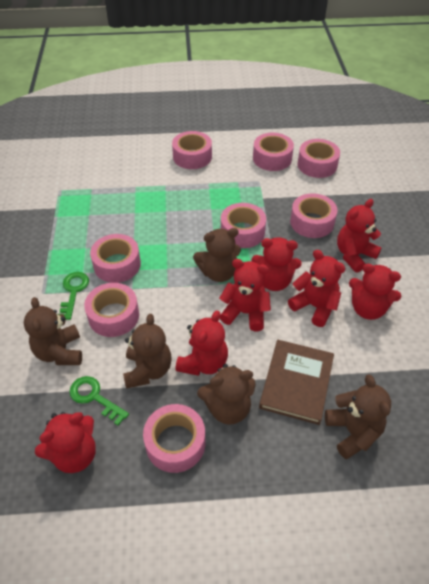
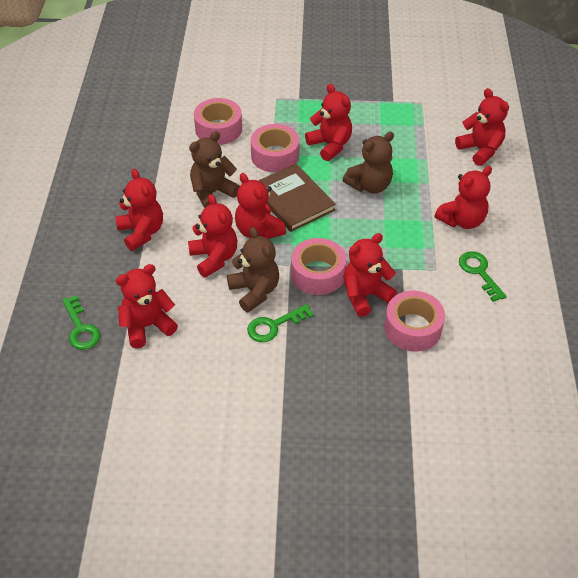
brown teddy bear: 5 -> 3
green key: 2 -> 3
pink tape: 8 -> 4
red teddy bear: 7 -> 8

